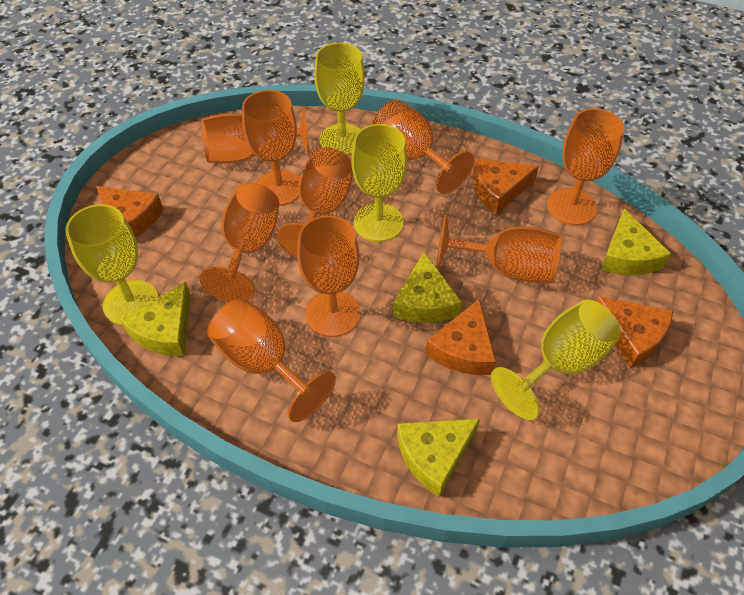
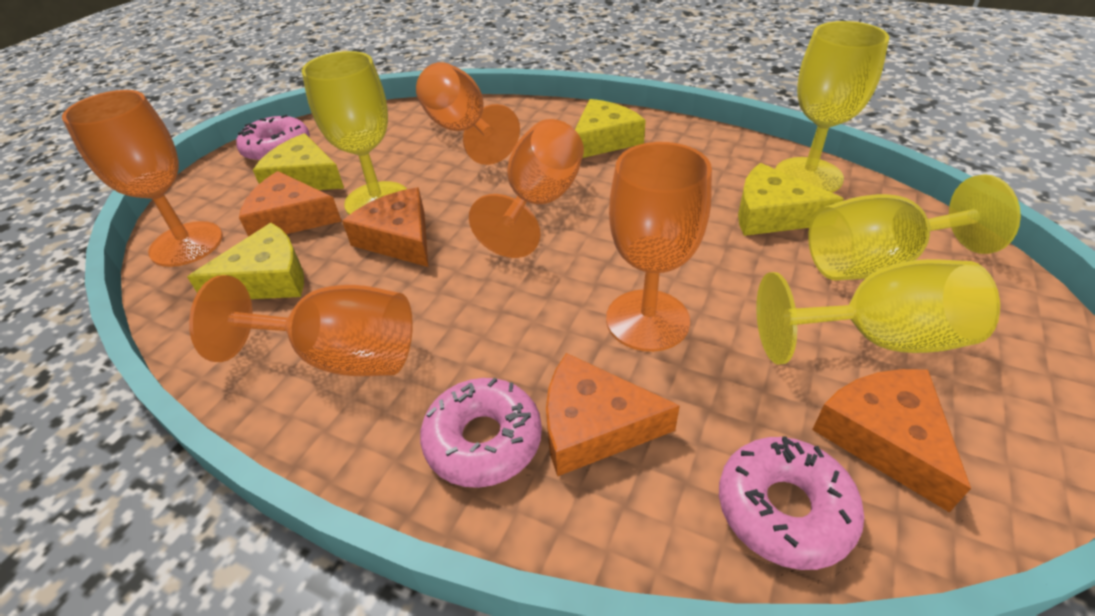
orange goblet: 9 -> 5
pink donut: 0 -> 3

